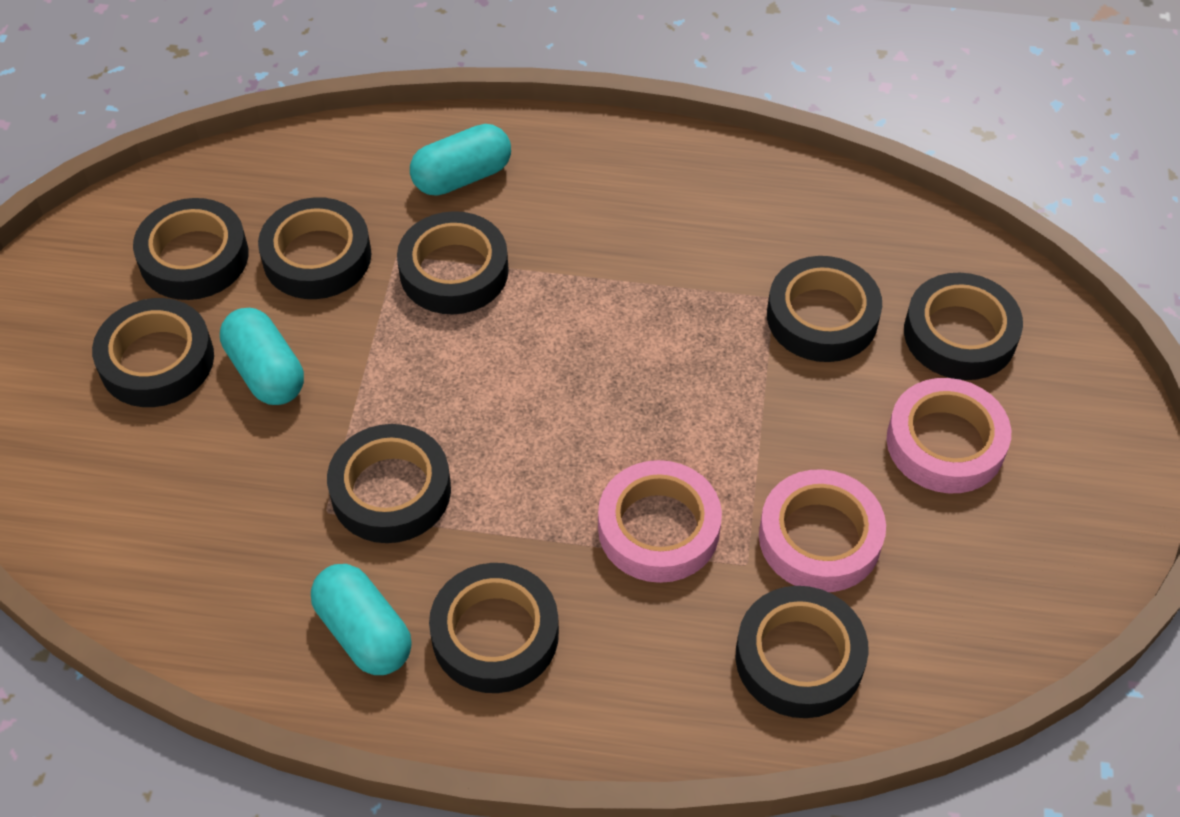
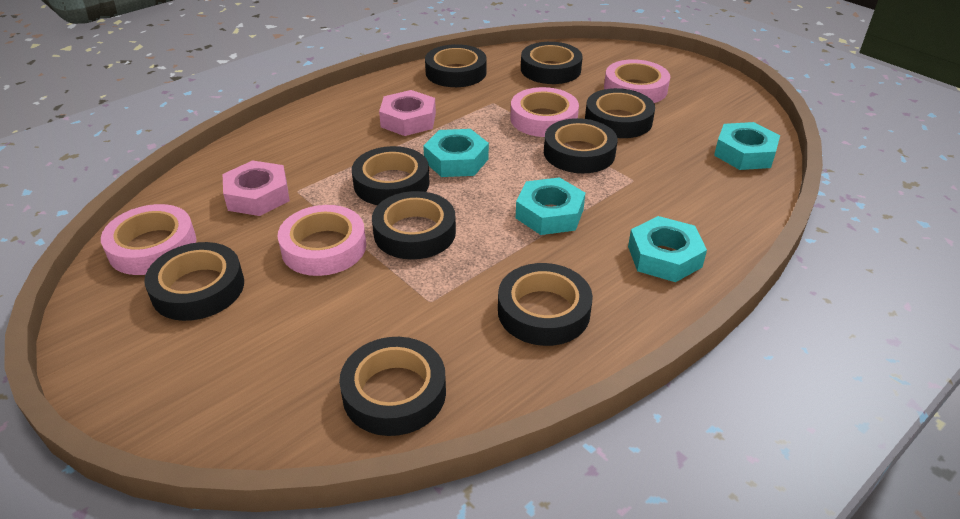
pink nut: 0 -> 2
pink tape: 3 -> 4
turquoise capsule: 3 -> 0
turquoise nut: 0 -> 4

